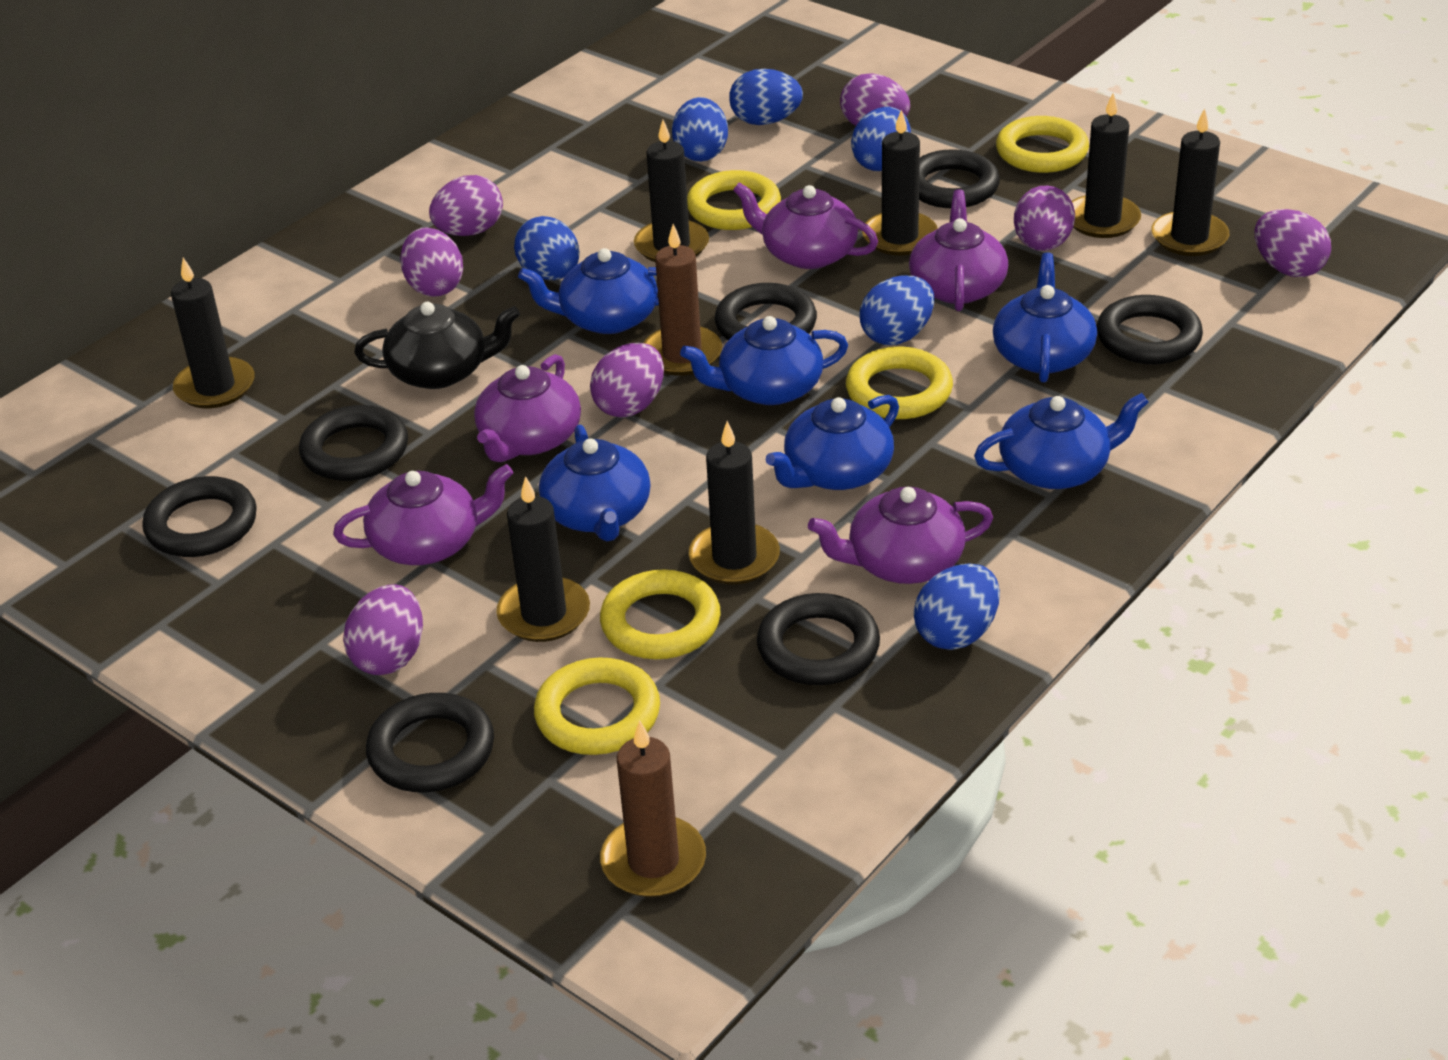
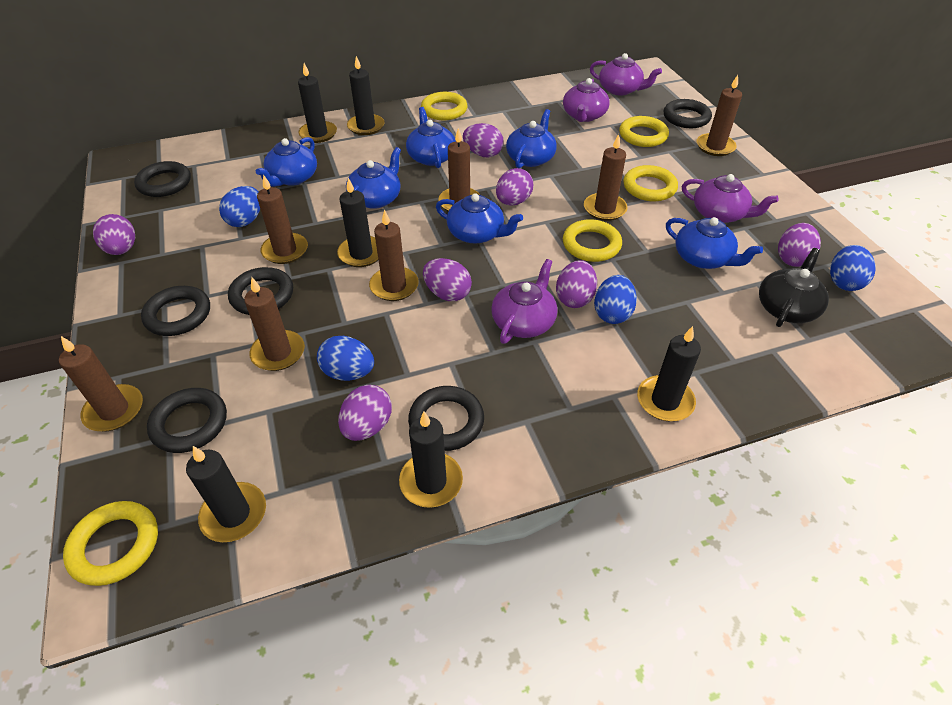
black candle: 7 -> 6
black ring: 7 -> 6
blue egg: 6 -> 4
brown candle: 2 -> 7
purple teapot: 5 -> 4

